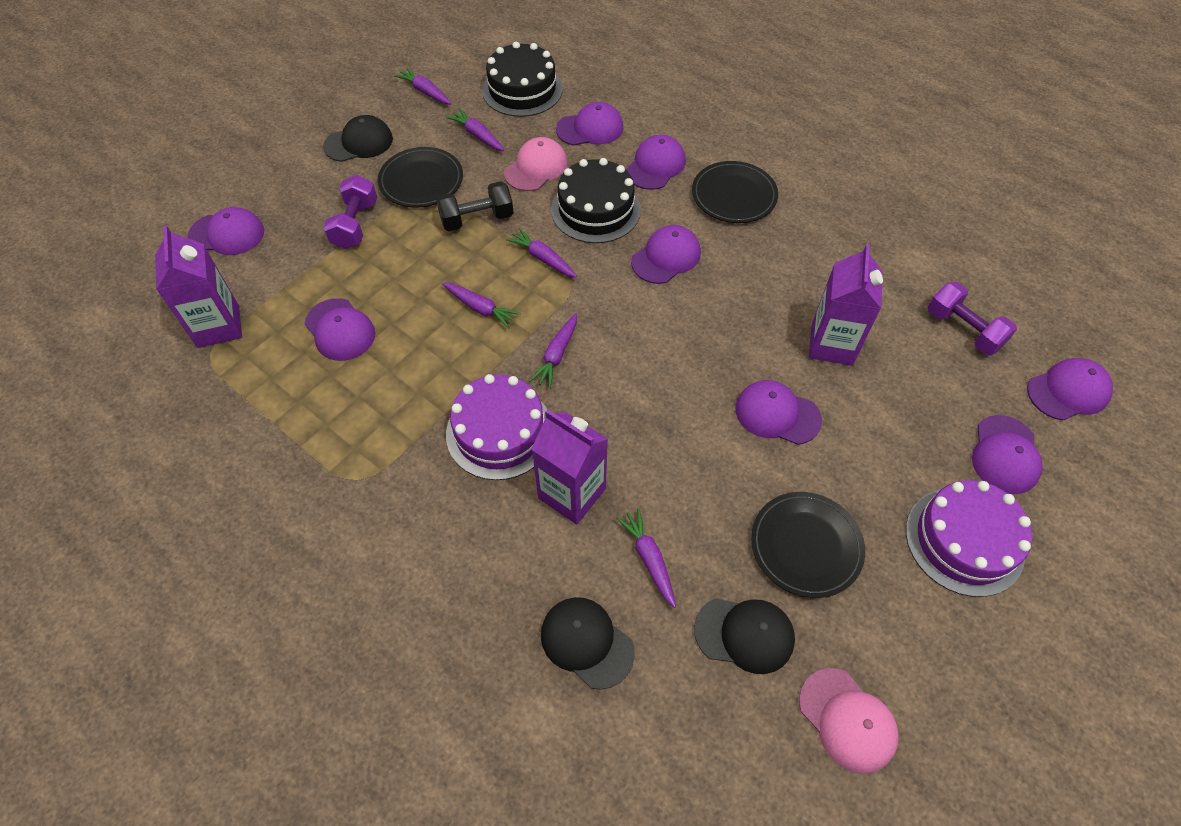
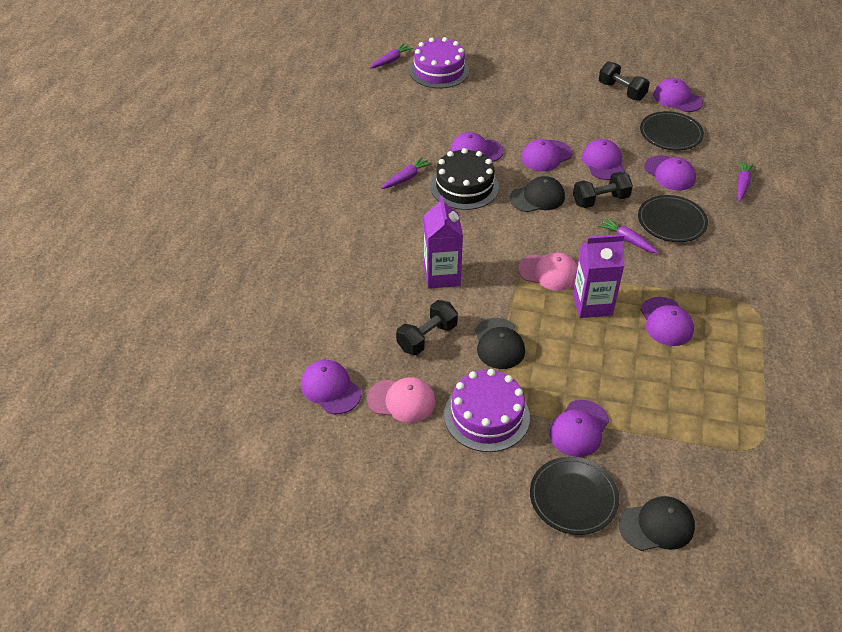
black cake: 2 -> 1
black dumbbell: 1 -> 3
purple carrot: 6 -> 4
purple carton: 3 -> 2
purple dumbbell: 2 -> 0

